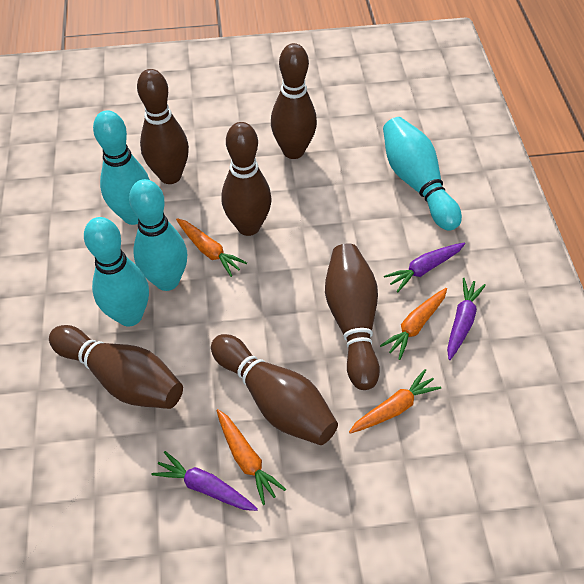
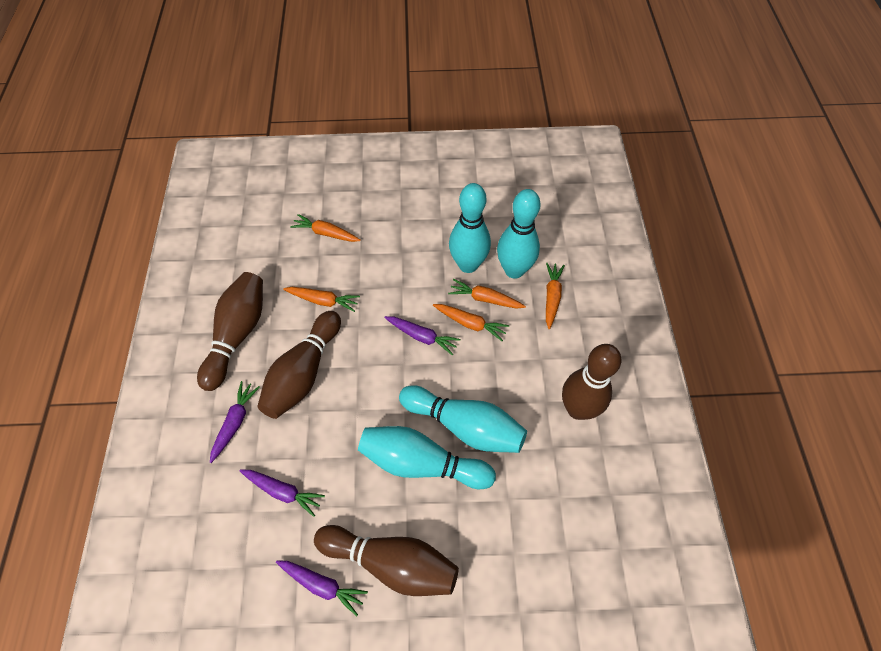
brown bowling pin: 6 -> 4
orange carrot: 4 -> 5
purple carrot: 3 -> 4

